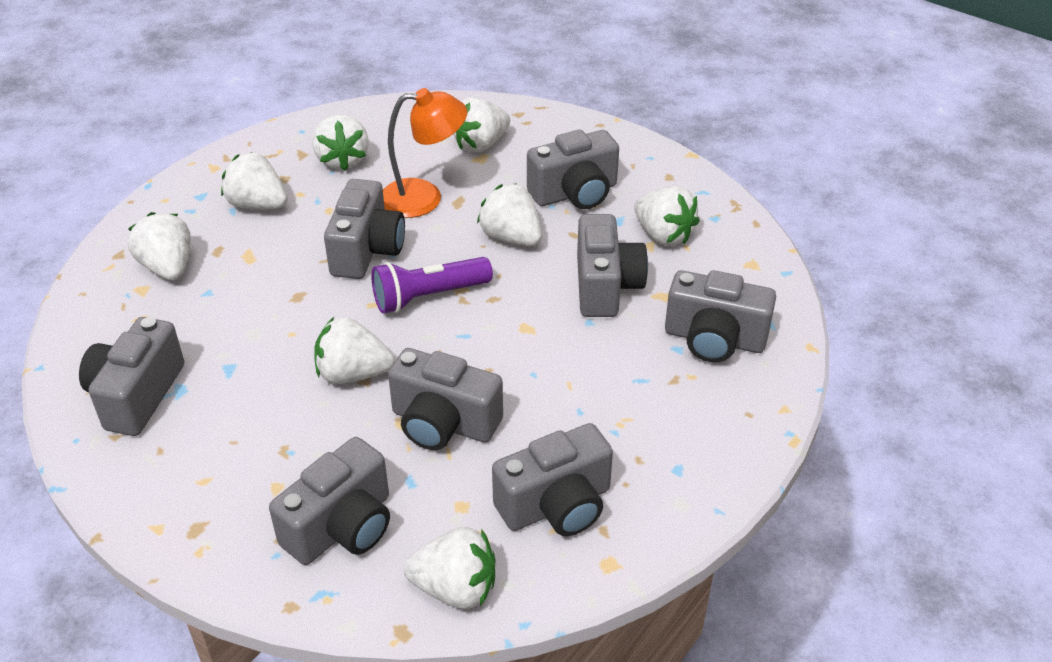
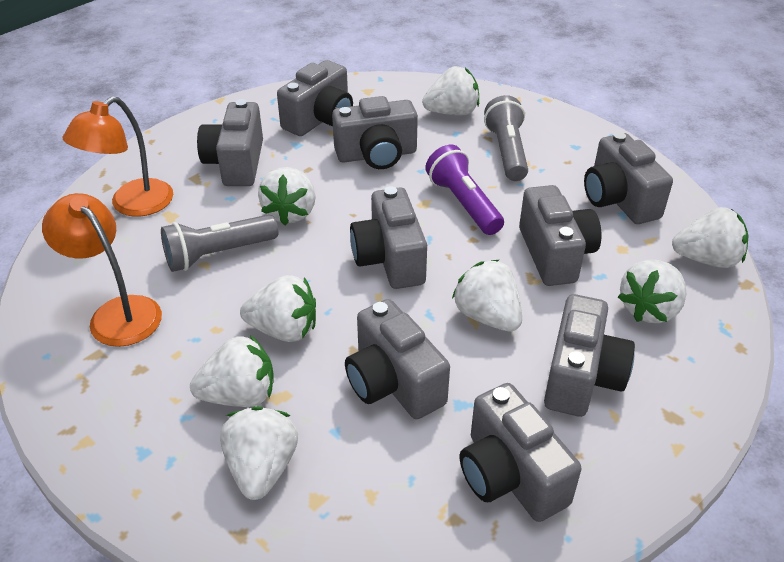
grey camera: 8 -> 9
grey flashlight: 0 -> 2
orange lamp: 1 -> 2

